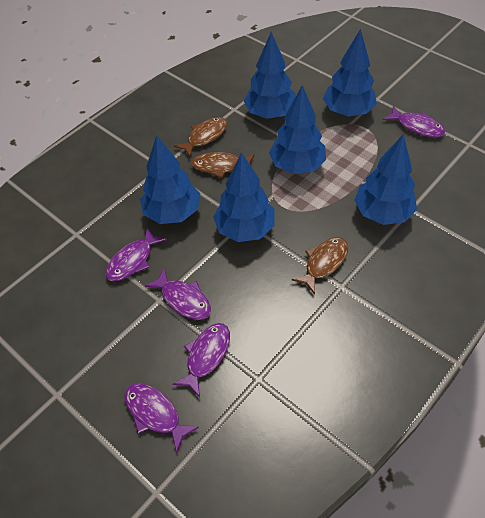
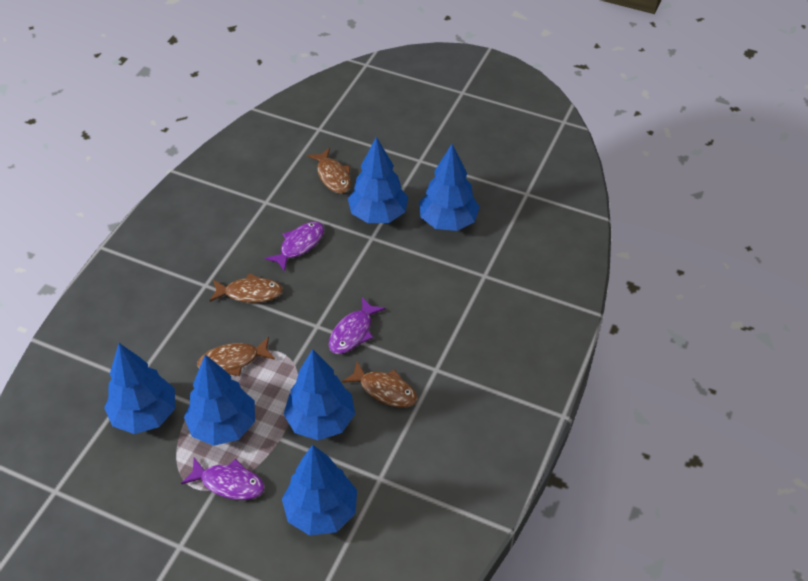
brown fish: 3 -> 4
purple fish: 5 -> 3

